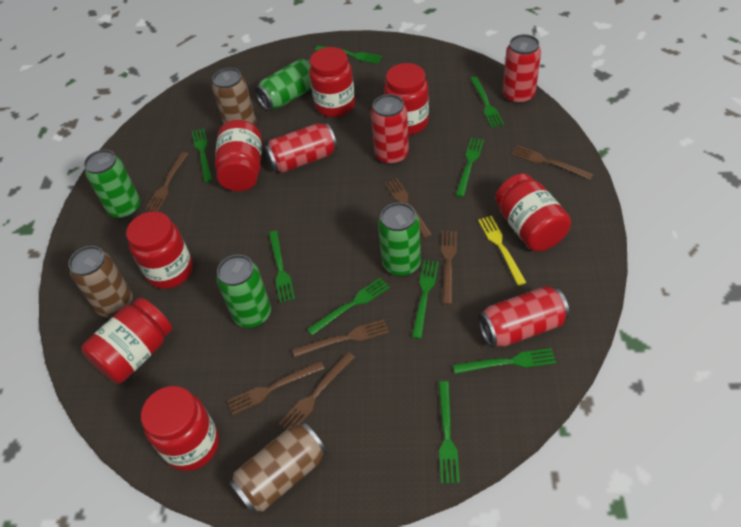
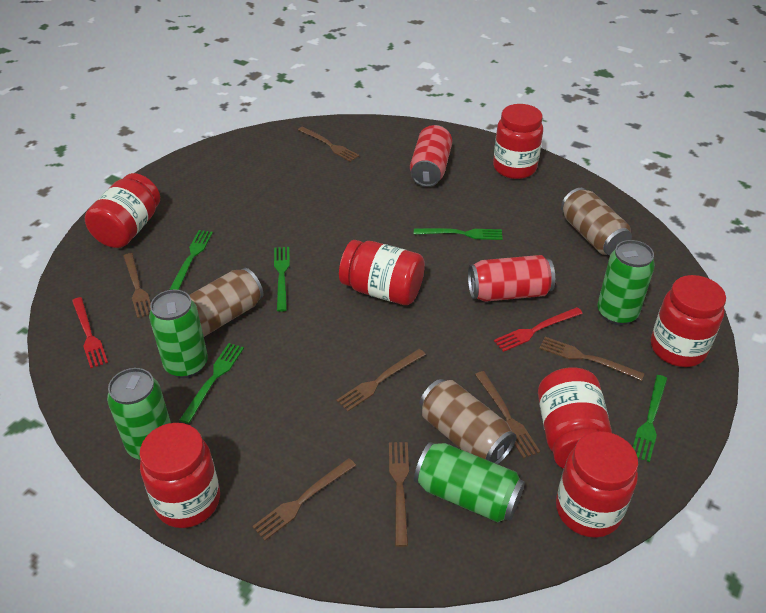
green fork: 9 -> 5
red can: 4 -> 2
red fork: 0 -> 2
yellow fork: 1 -> 0

